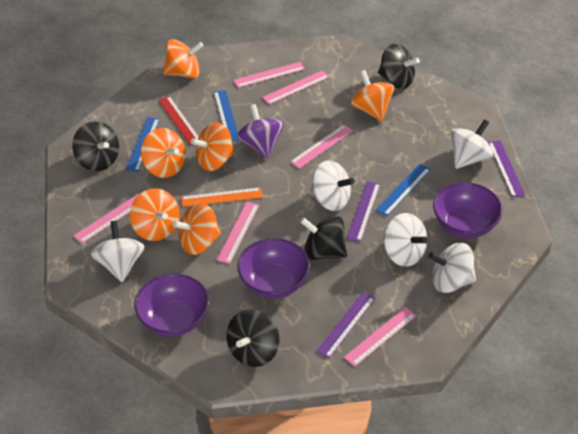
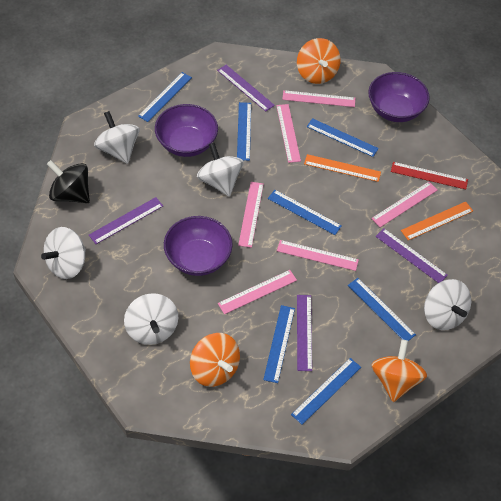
black spinning top: 4 -> 1
blue ruler: 3 -> 7
orange ruler: 1 -> 2
orange spinning top: 6 -> 3
purple ruler: 3 -> 4
purple spinning top: 1 -> 0

